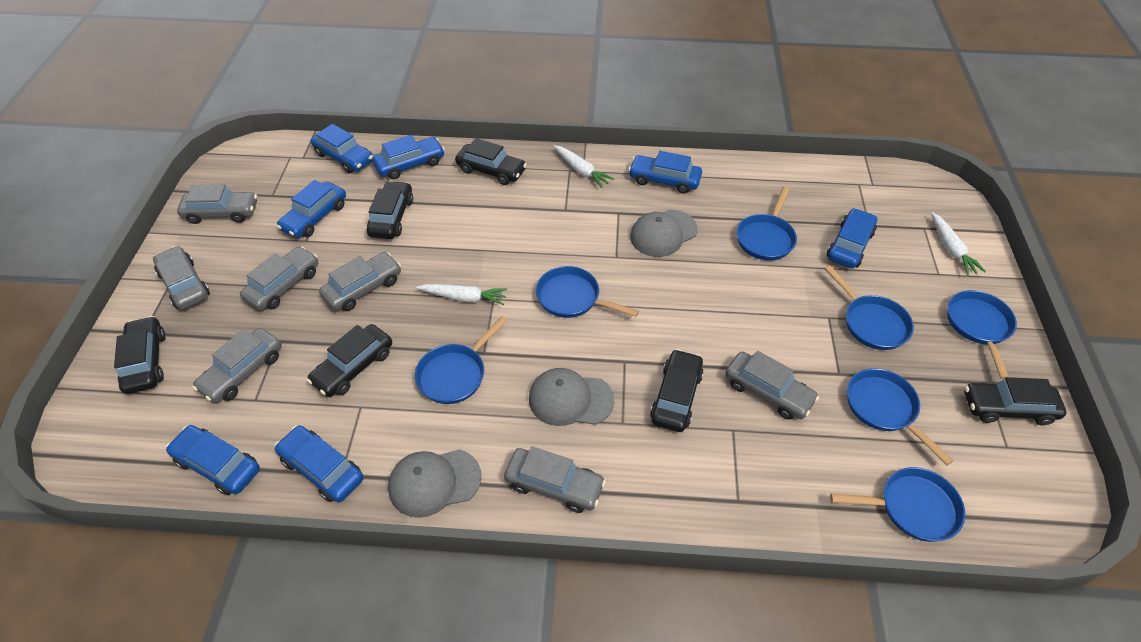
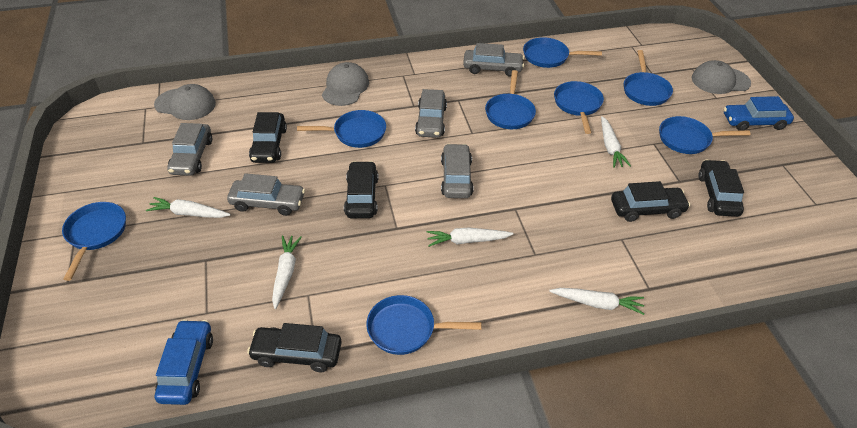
black car: 6 -> 5
blue car: 7 -> 2
blue pan: 7 -> 8
grey car: 7 -> 5
white carrot: 3 -> 5

